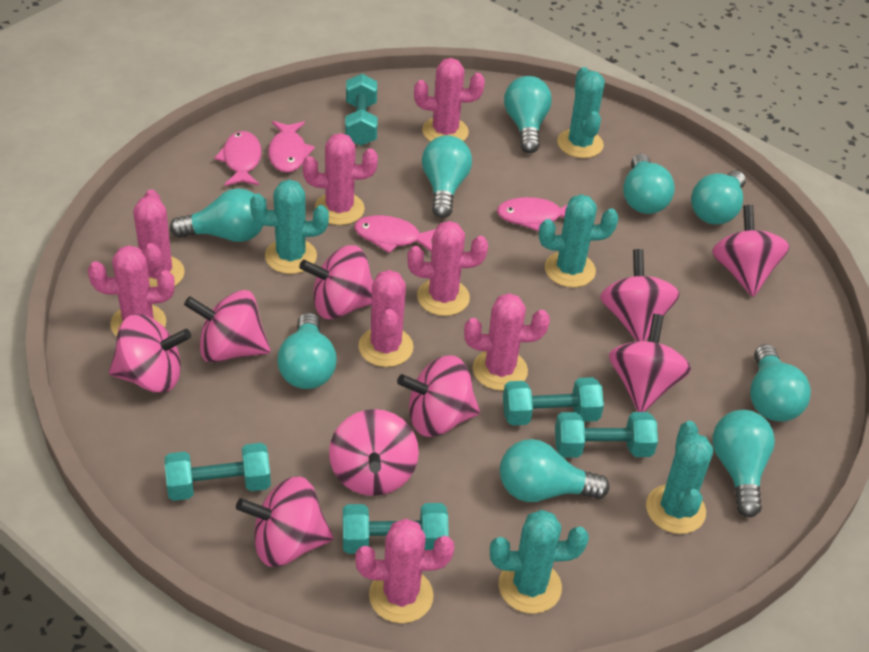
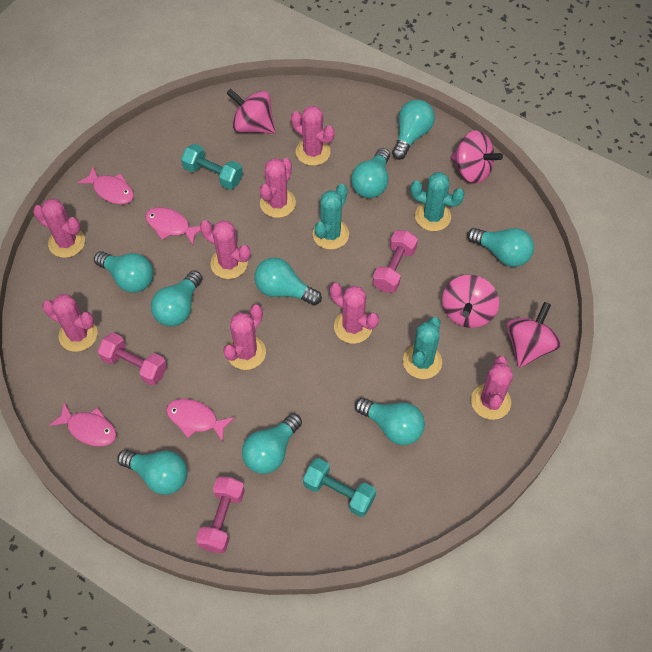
pink dumbbell: 0 -> 3
pink spinning top: 9 -> 4
turquoise cactus: 5 -> 3
turquoise dumbbell: 5 -> 2

